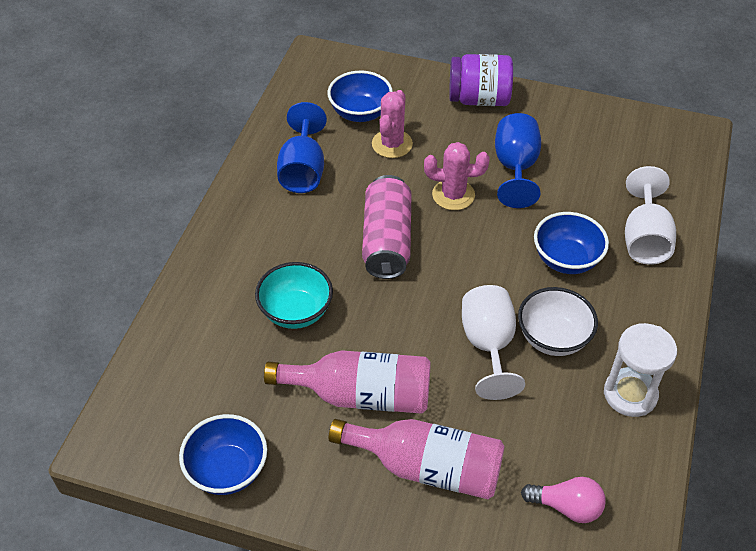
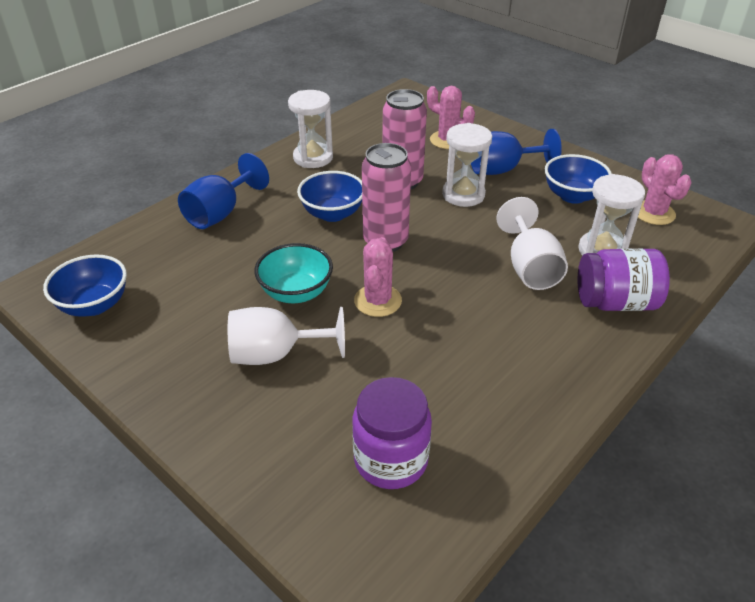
pink bottle: 2 -> 0
pink cactus: 2 -> 3
pink can: 1 -> 2
pink light bulb: 1 -> 0
purple jar: 1 -> 2
white bowl: 1 -> 0
white hourglass: 1 -> 3

